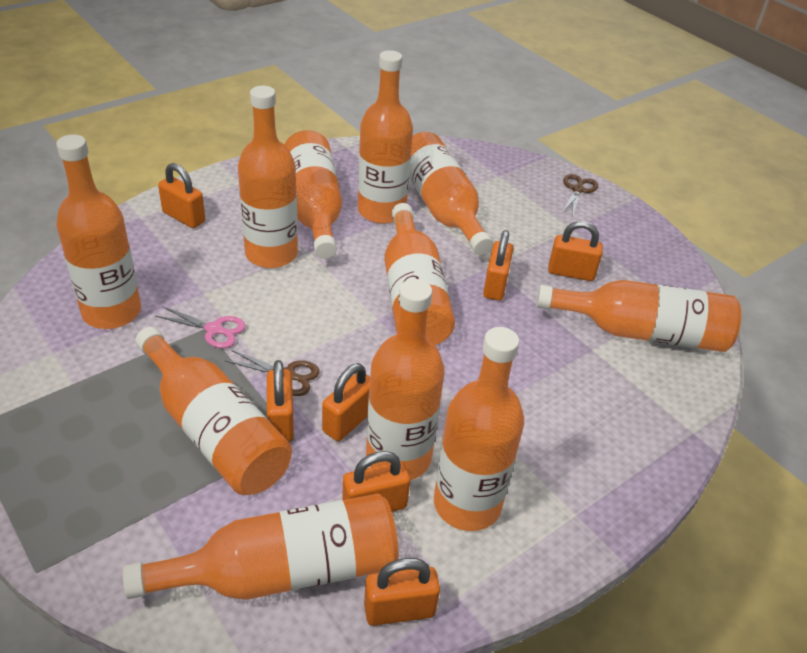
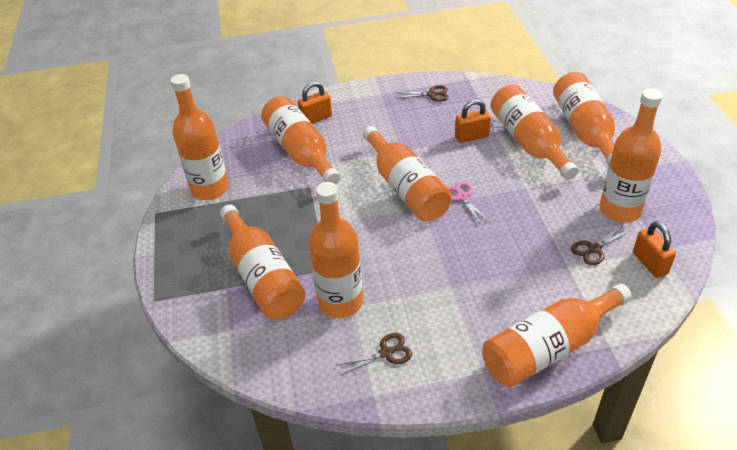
brown scissors: 2 -> 3
orange bottle: 11 -> 9
orange padlock: 7 -> 3

